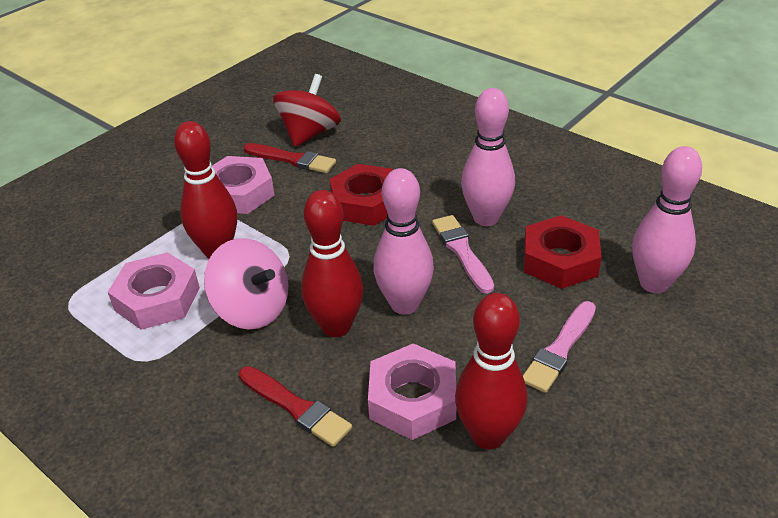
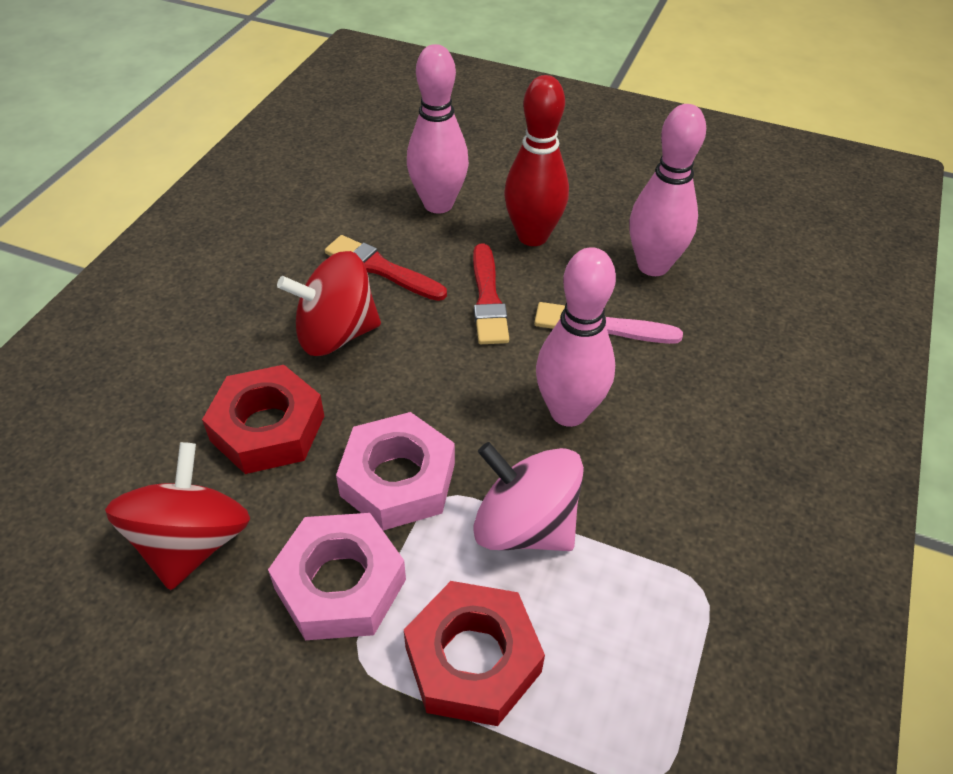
pink brush: 2 -> 1
pink nut: 3 -> 2
red bowling pin: 3 -> 1
red spinning top: 1 -> 2

